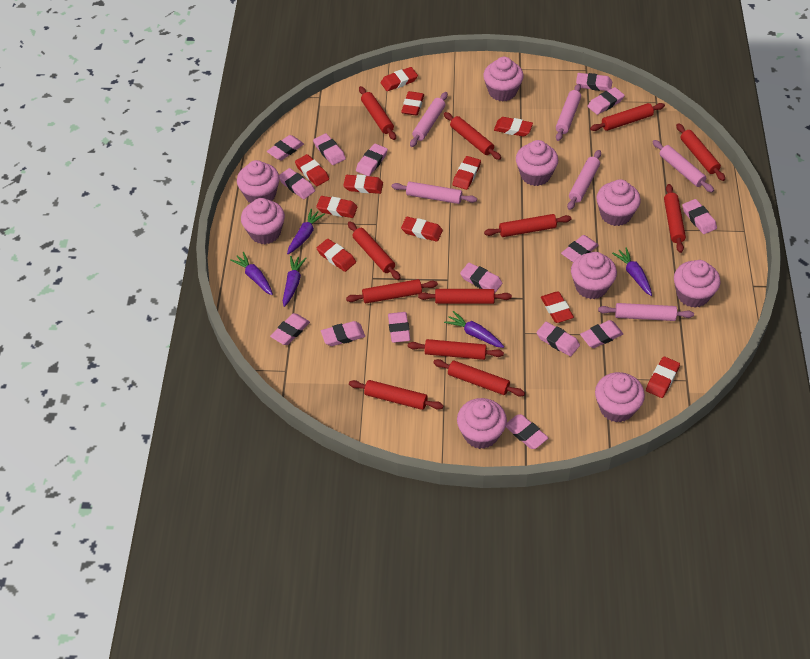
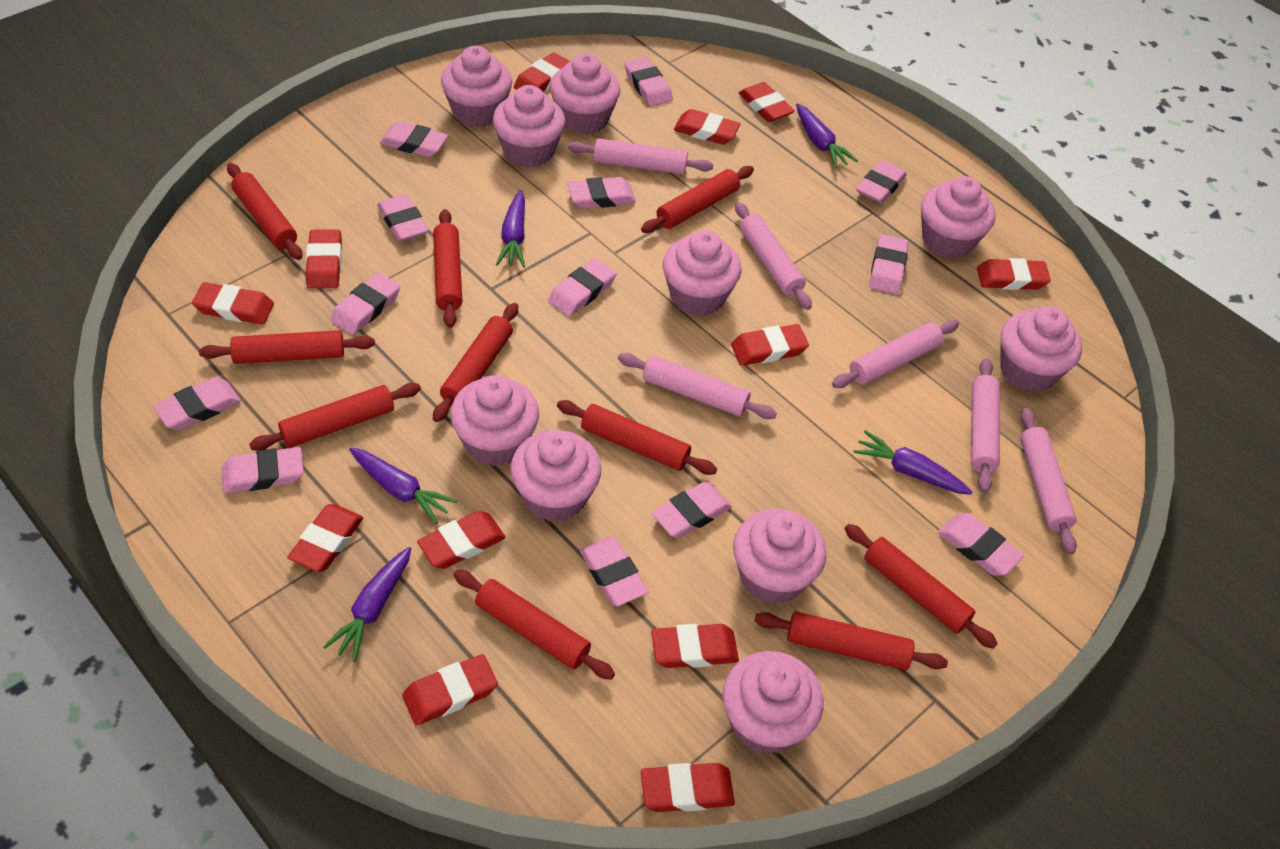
pink cupcake: 9 -> 10
pink eraser: 15 -> 13
red eraser: 11 -> 12
red rolling pin: 12 -> 10

